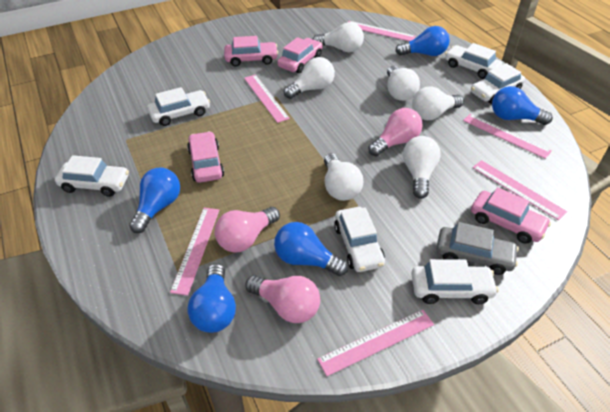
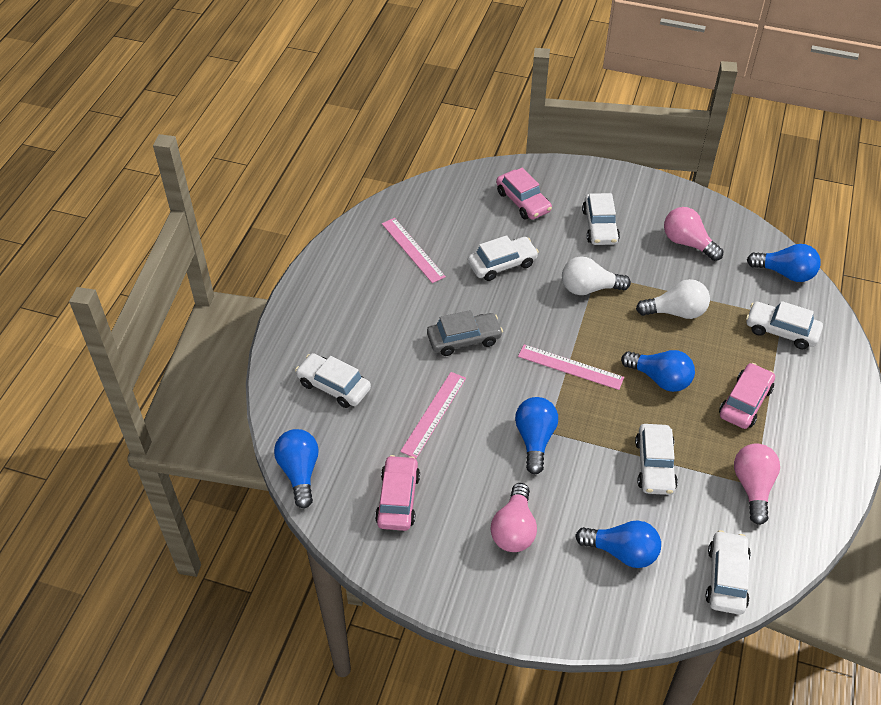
pink car: 4 -> 3
pink ruler: 6 -> 3
white light bulb: 6 -> 2

